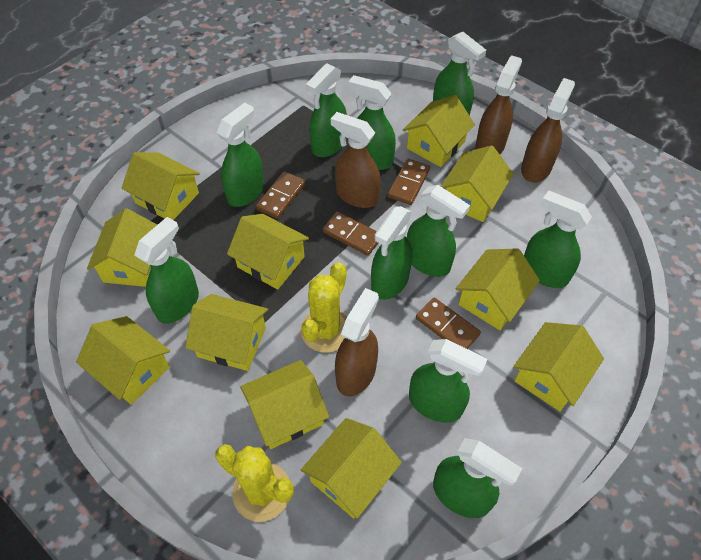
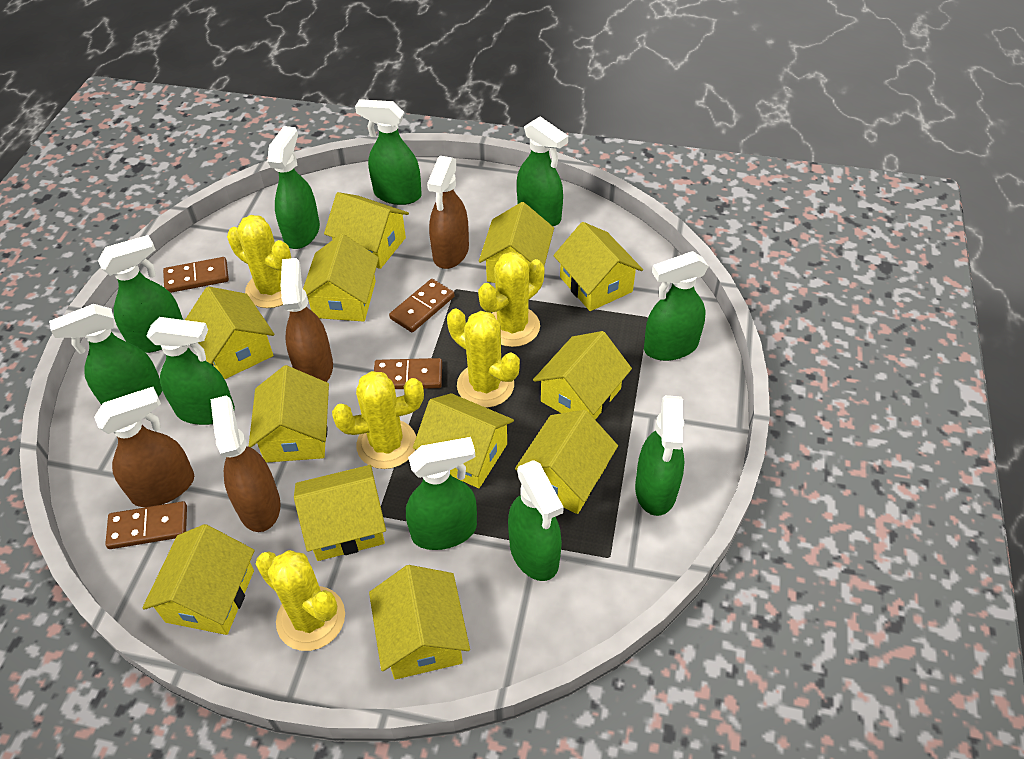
yellow cactus: 2 -> 5
yellow house: 11 -> 12

